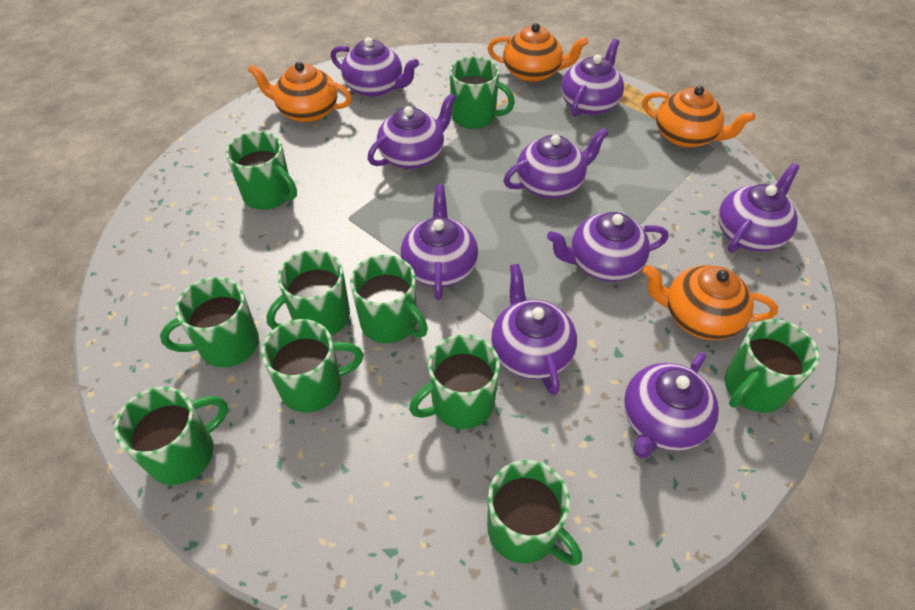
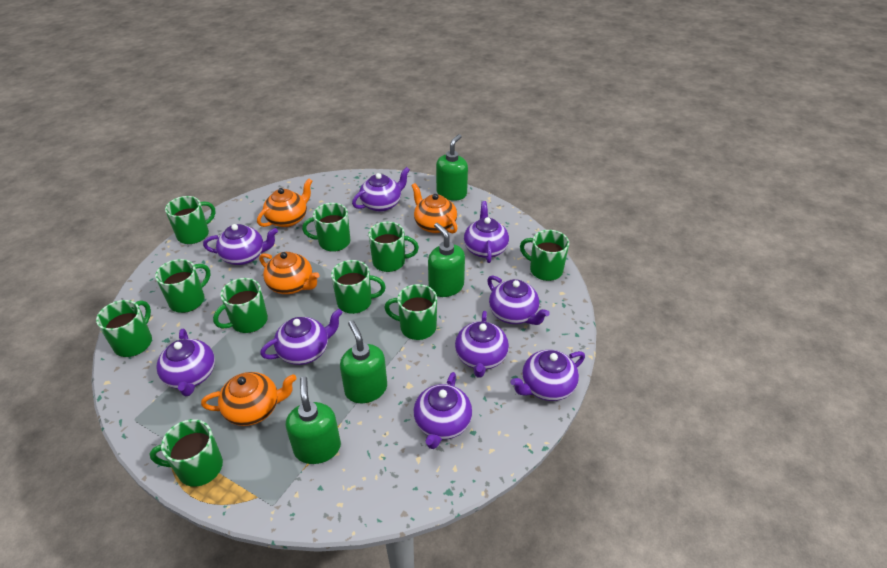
green soap dispenser: 0 -> 4

